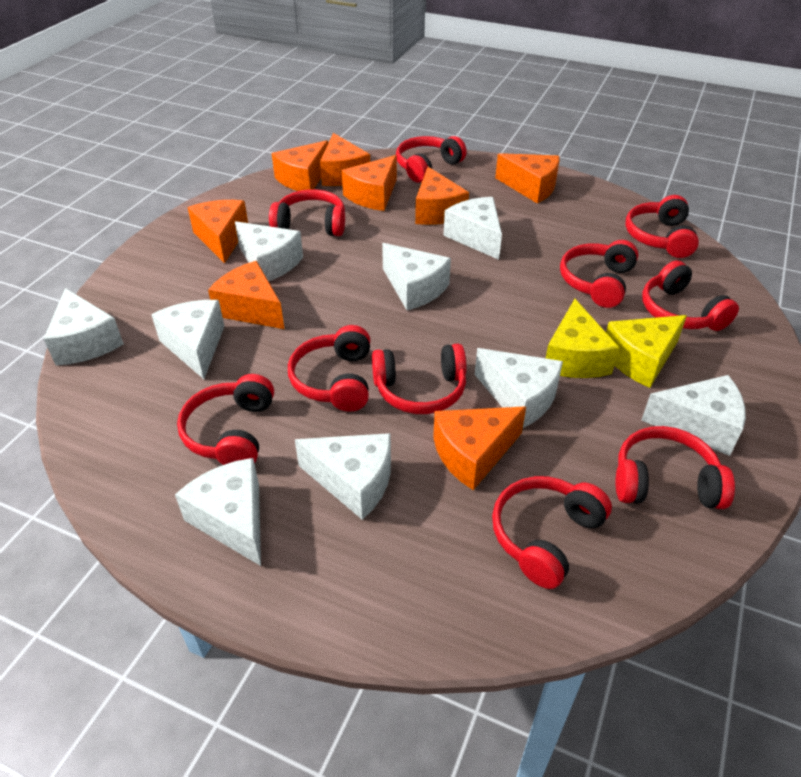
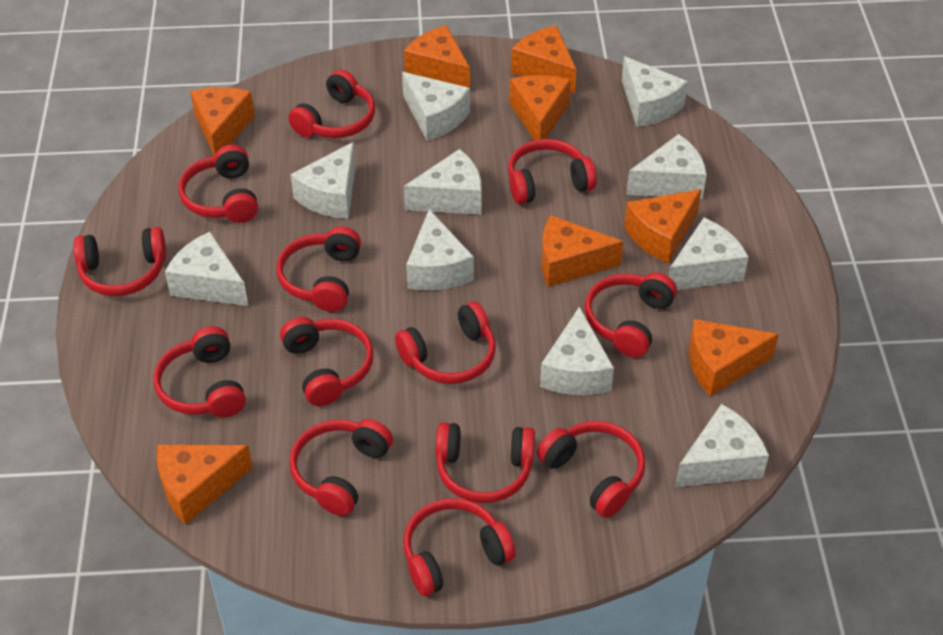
red headphones: 10 -> 13
white cheese: 9 -> 10
yellow cheese: 2 -> 0

